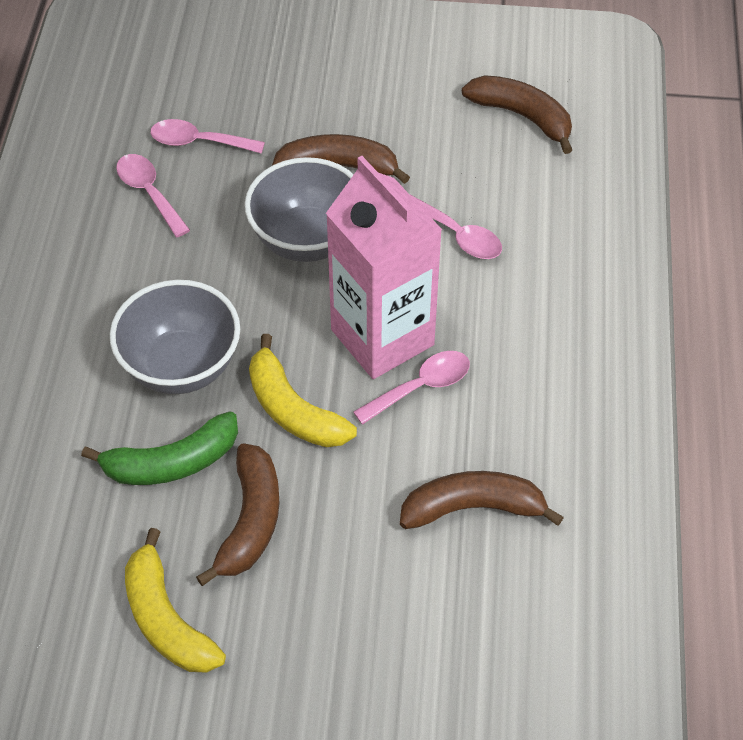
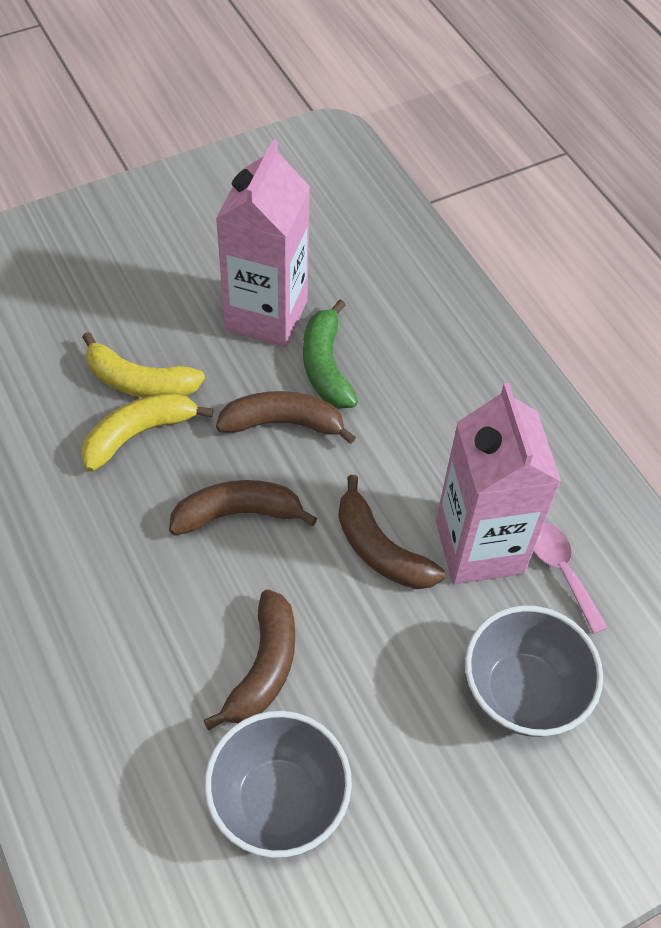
pink carton: 1 -> 2
pink spoon: 4 -> 1

